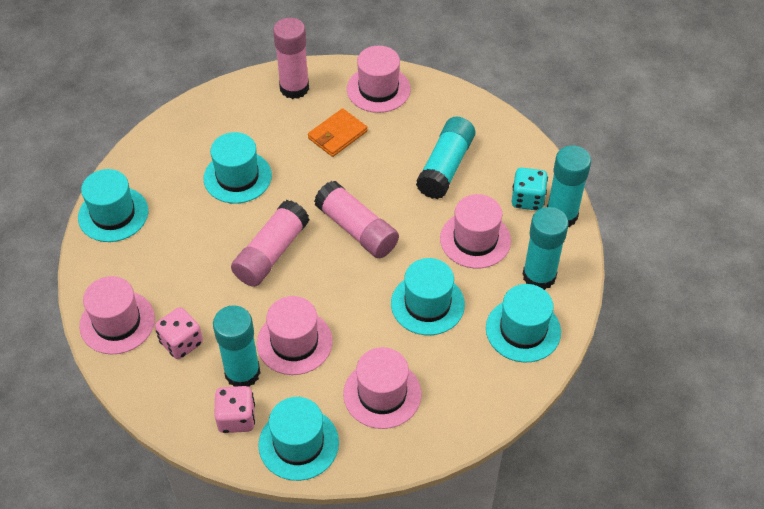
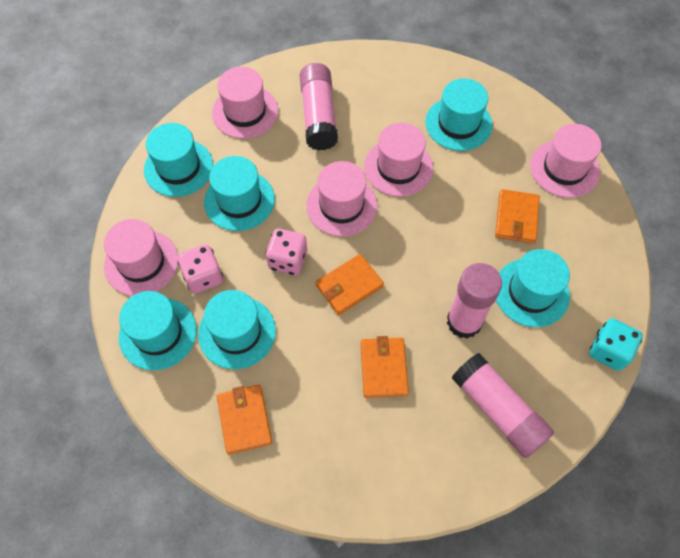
orange wallet: 1 -> 4
turquoise glue stick: 4 -> 0
turquoise hat: 5 -> 6

